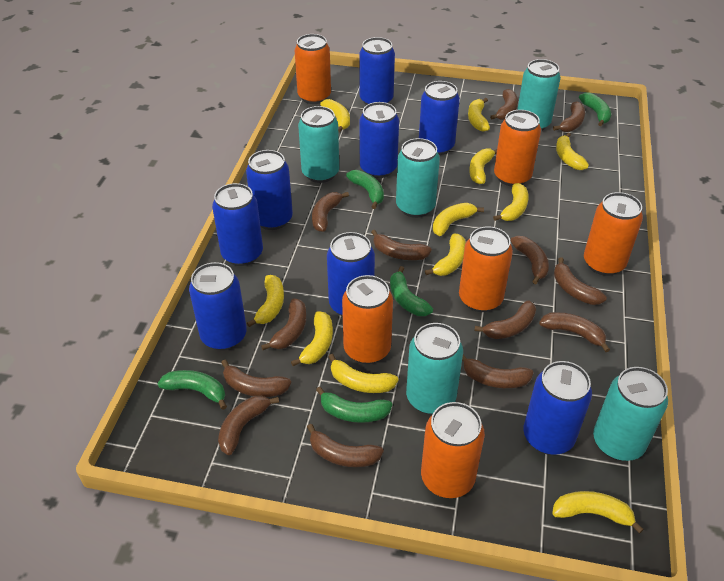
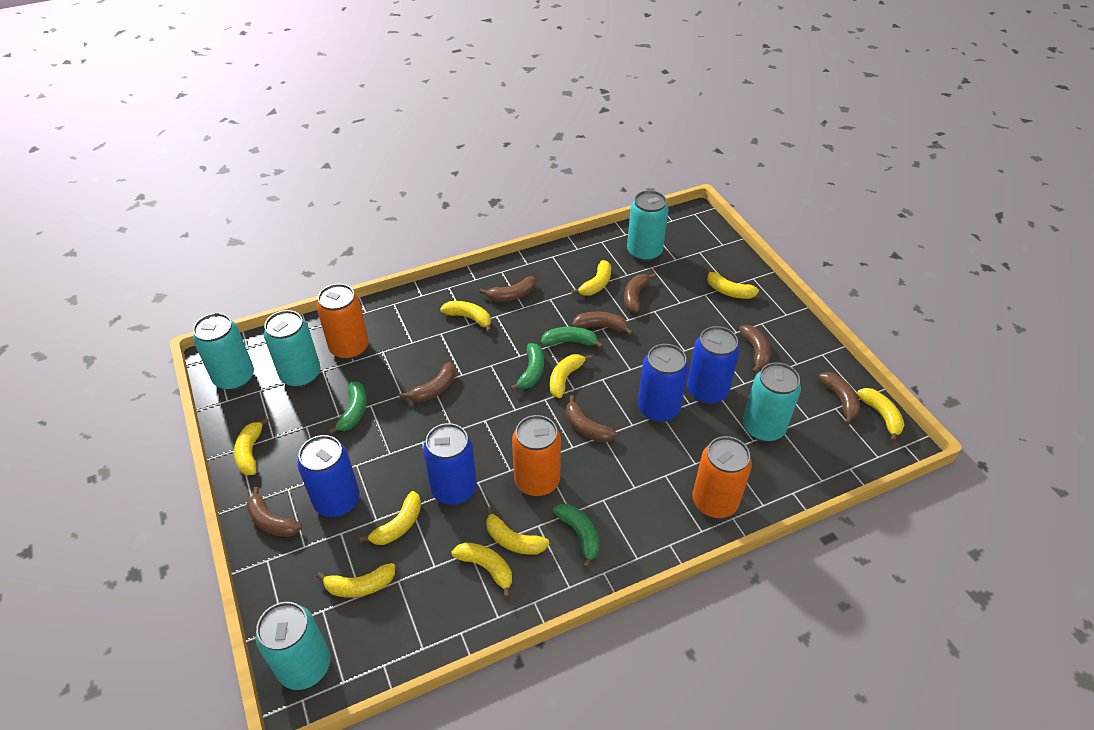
blue can: 8 -> 4
brown banana: 13 -> 8
green banana: 5 -> 4
orange can: 6 -> 3
yellow banana: 11 -> 10

